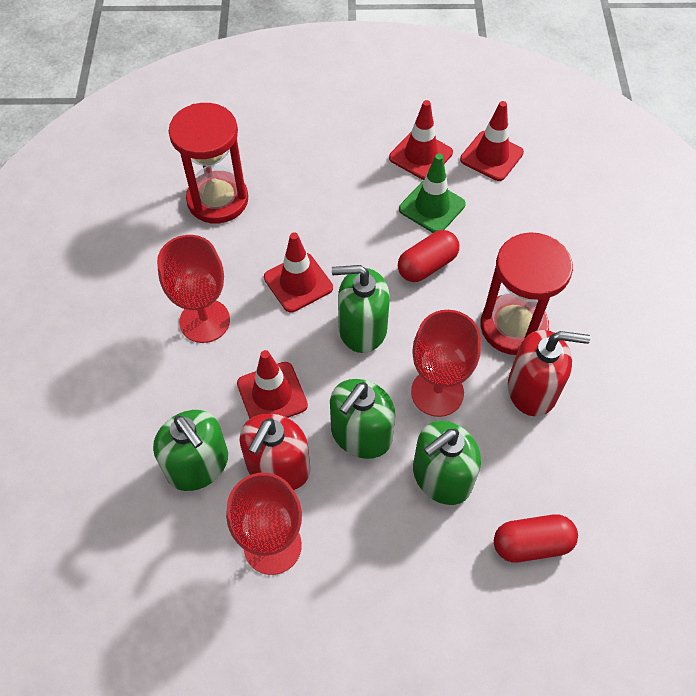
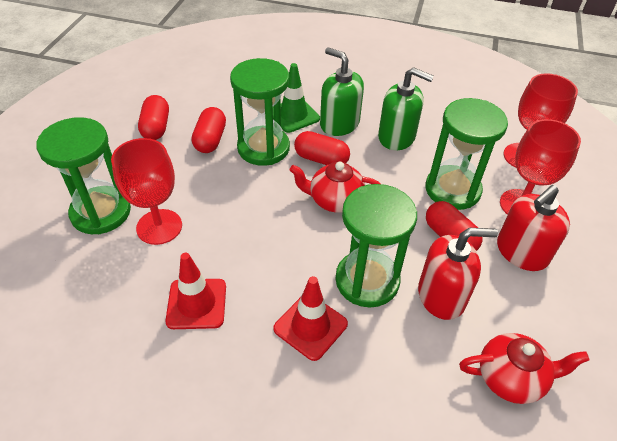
green hourglass: 0 -> 4
green soap dispenser: 4 -> 2
red capsule: 2 -> 4
red hourglass: 2 -> 0
red teapot: 0 -> 2
red traffic cone: 4 -> 2

